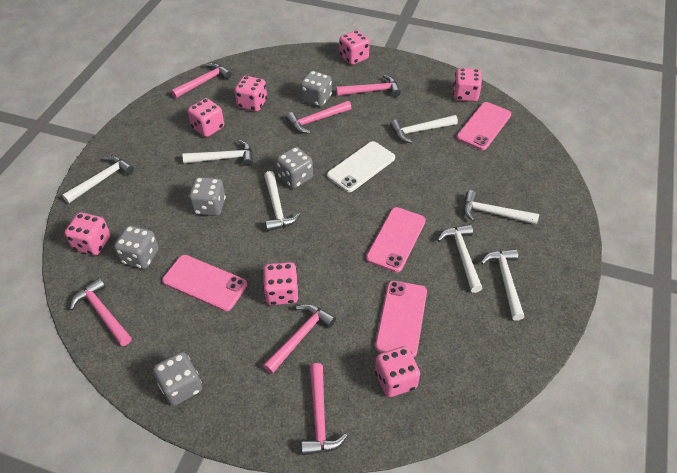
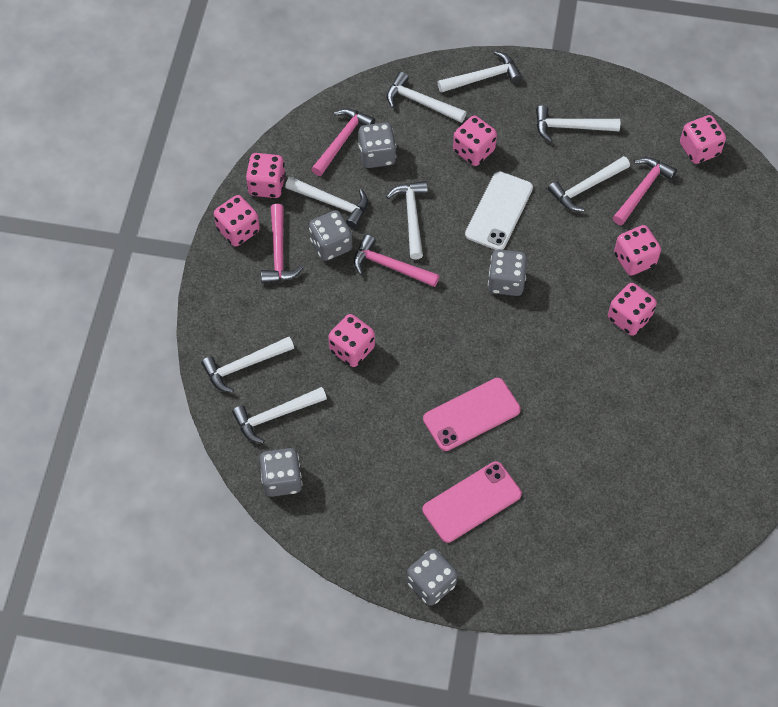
pink hammer: 6 -> 4
pink phone: 4 -> 2
white hammer: 7 -> 8

